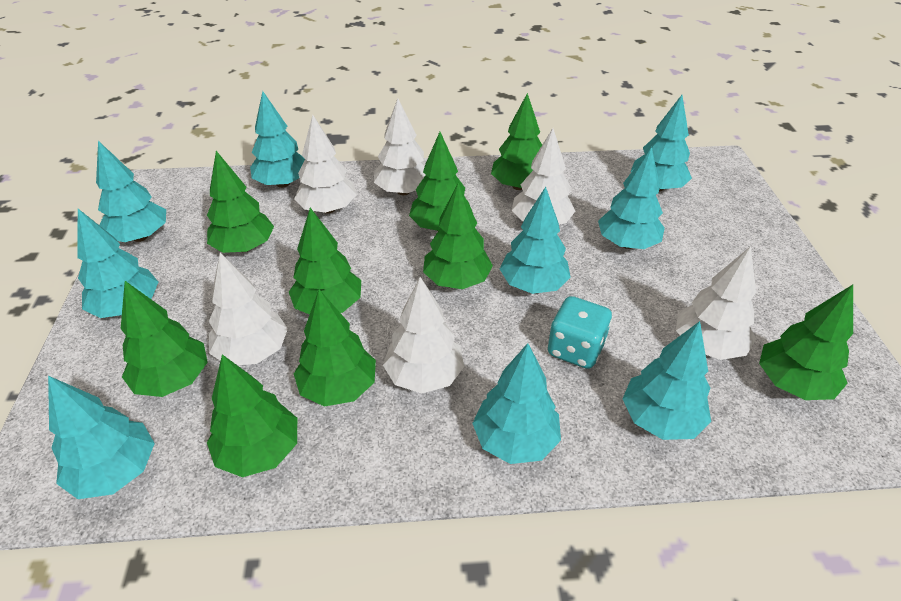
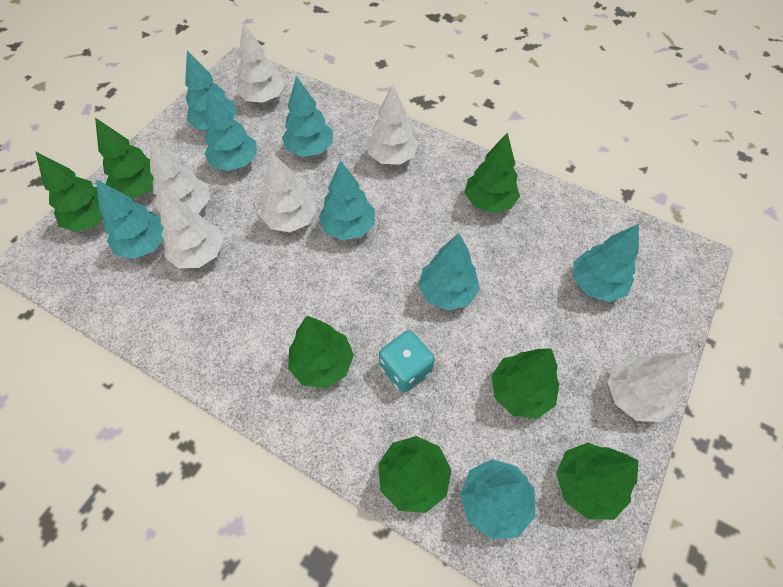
green tree: 9 -> 7
turquoise tree: 9 -> 8

